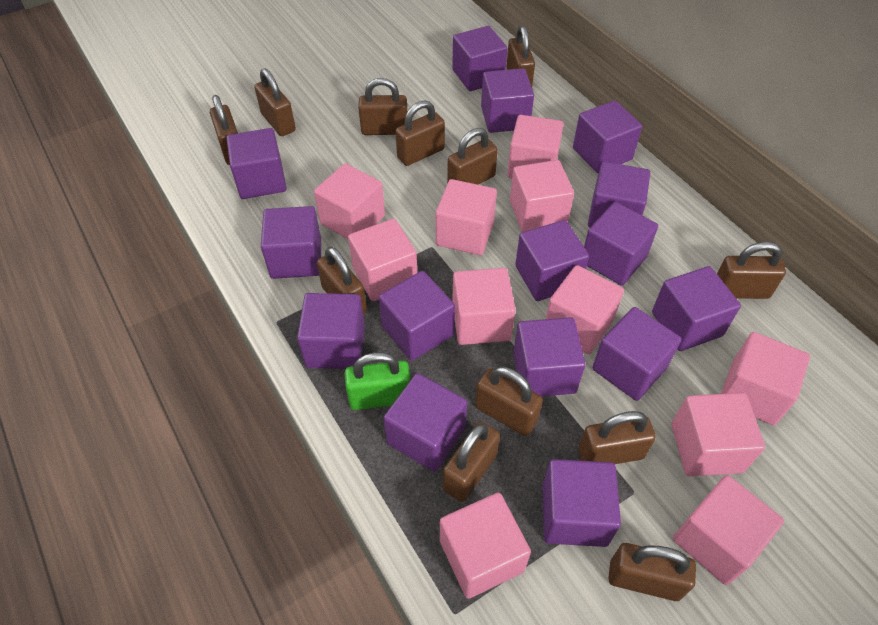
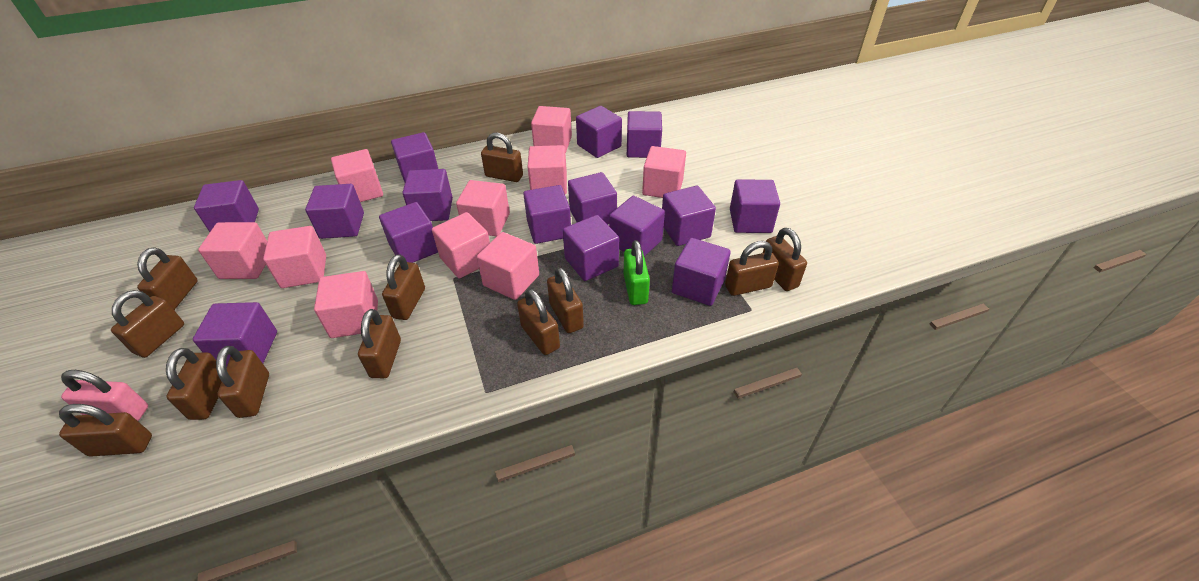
pink cube: 11 -> 10
pink padlock: 0 -> 1

